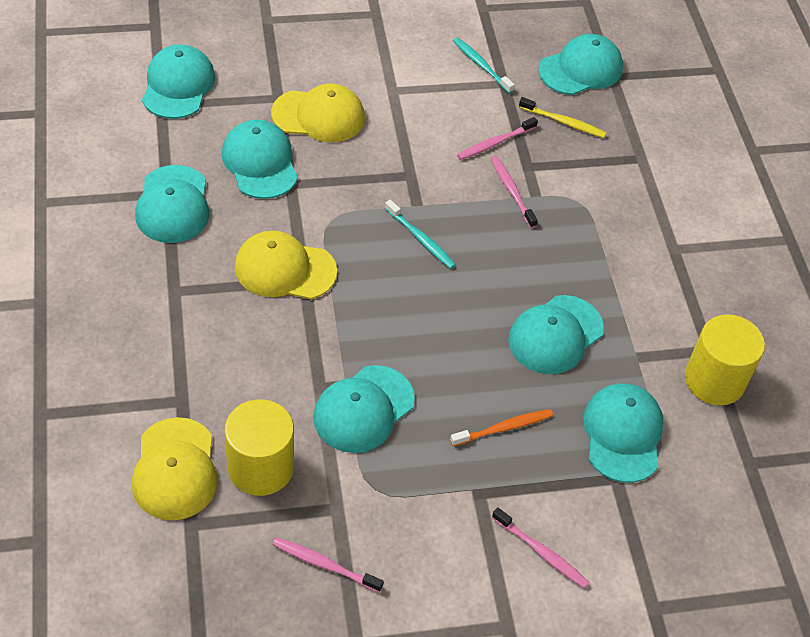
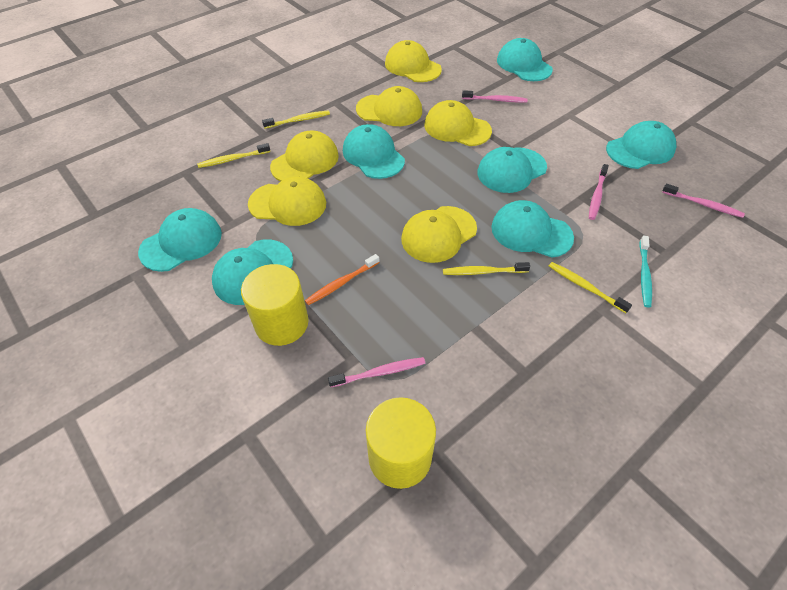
turquoise toothbrush: 2 -> 1
yellow cap: 3 -> 6
yellow toothbrush: 1 -> 4

